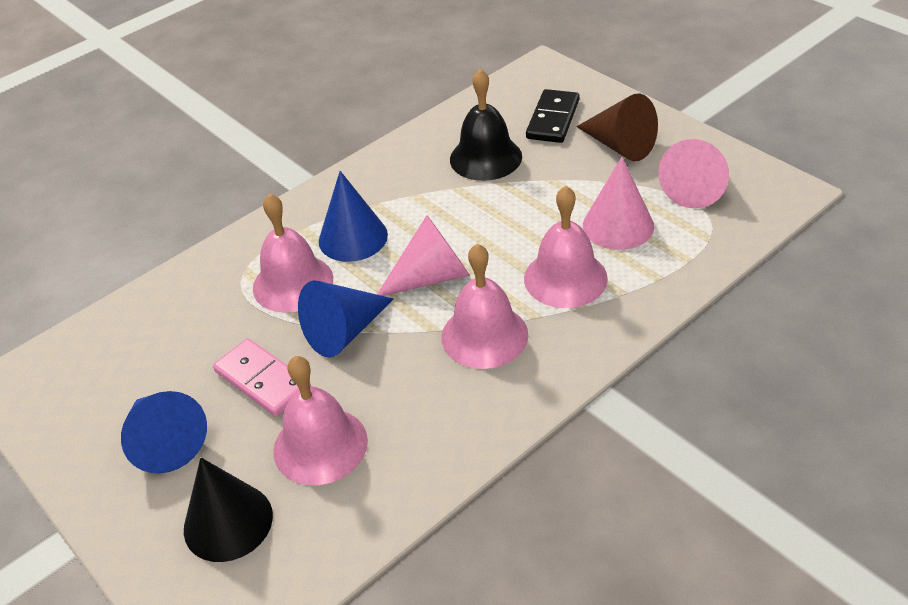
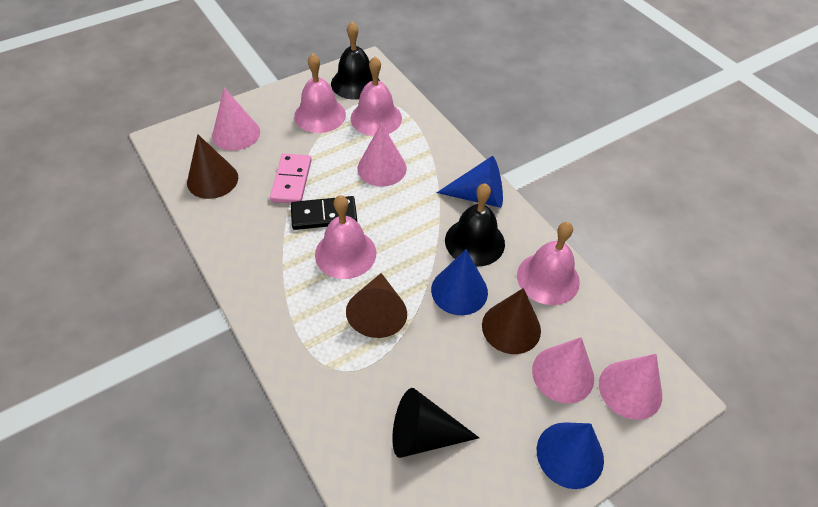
black bell: 1 -> 2
brown cone: 1 -> 3
pink cone: 3 -> 4

